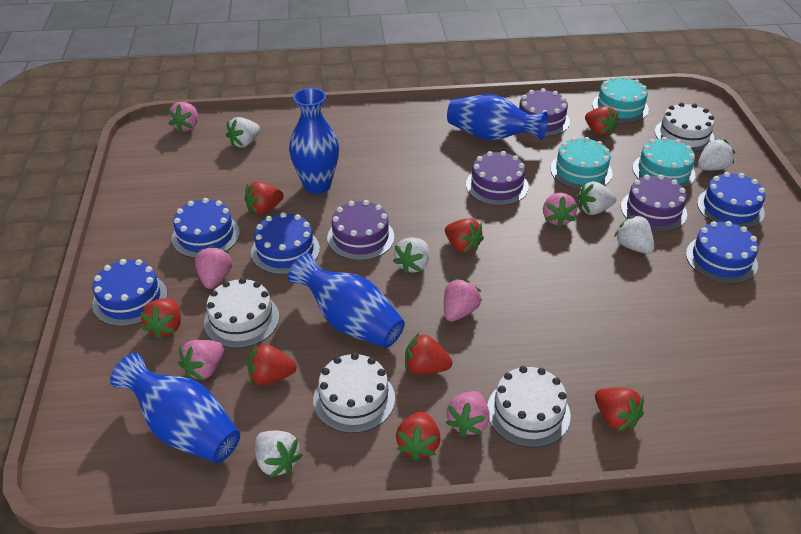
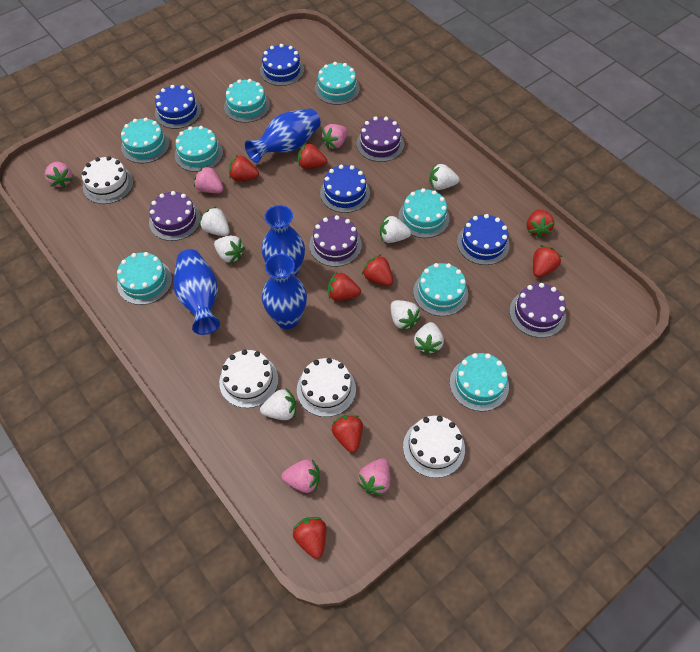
blue cake: 5 -> 4
pink strawberry: 6 -> 5
turquoise cake: 3 -> 8
white strawberry: 6 -> 7

